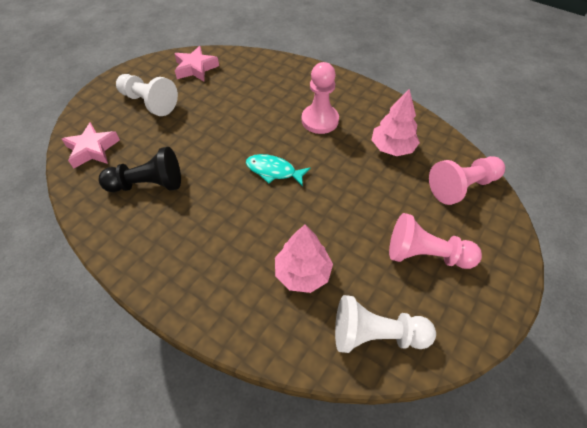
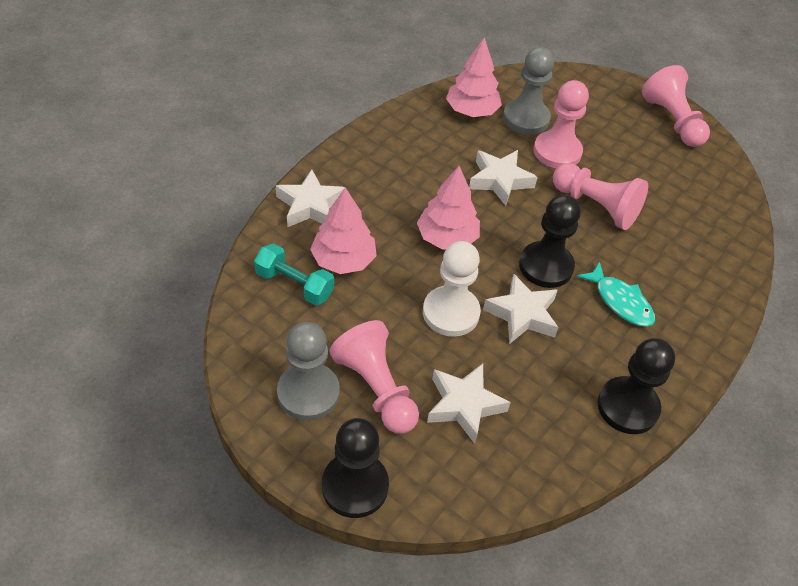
black pawn: 1 -> 3
grey pawn: 0 -> 2
pink pawn: 3 -> 4
pink star: 2 -> 0
pink tree: 2 -> 3
turquoise dumbbell: 0 -> 1
white pawn: 2 -> 1
white star: 0 -> 4

